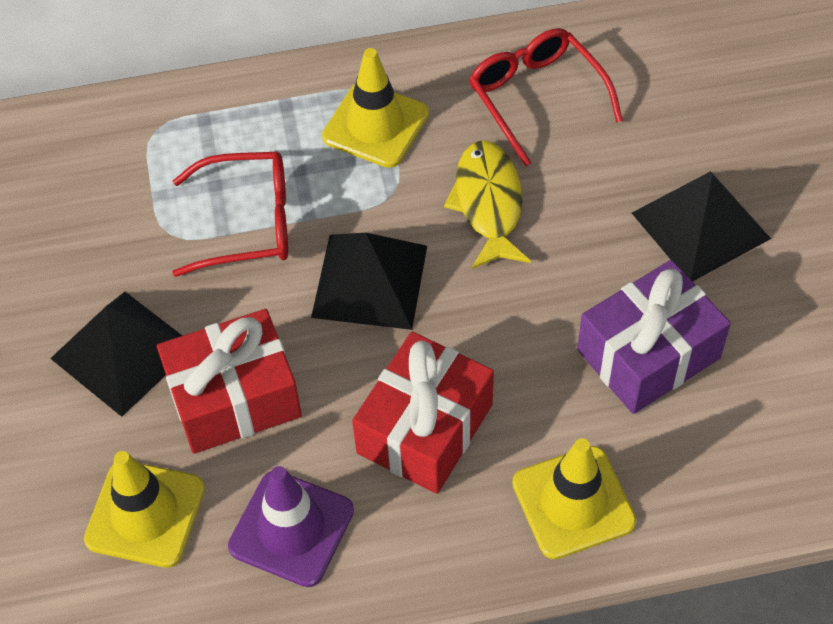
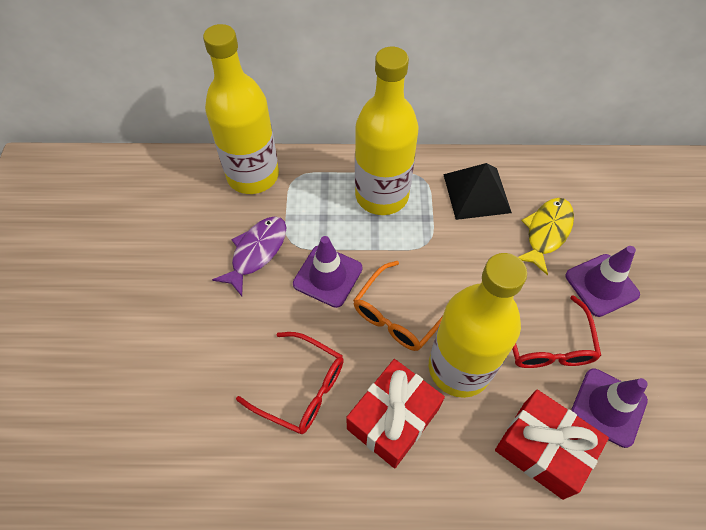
black pyramid: 3 -> 1
orange glasses: 0 -> 1
purple fish: 0 -> 1
purple gift: 1 -> 0
purple traffic cone: 1 -> 3
yellow bottle: 0 -> 3
yellow traffic cone: 3 -> 0

